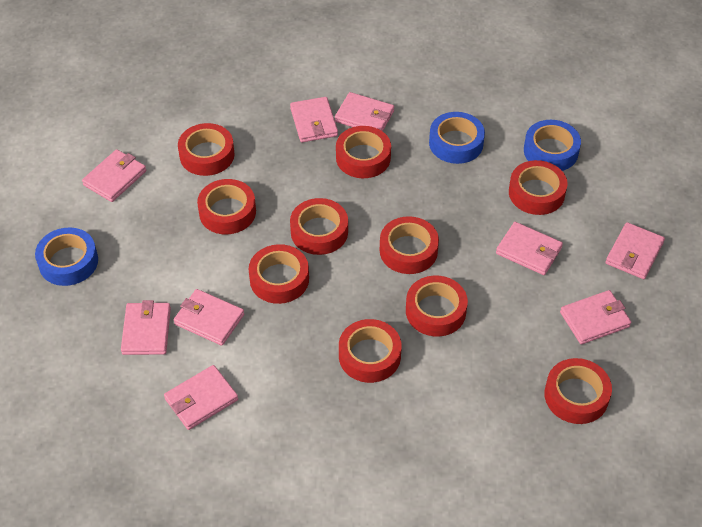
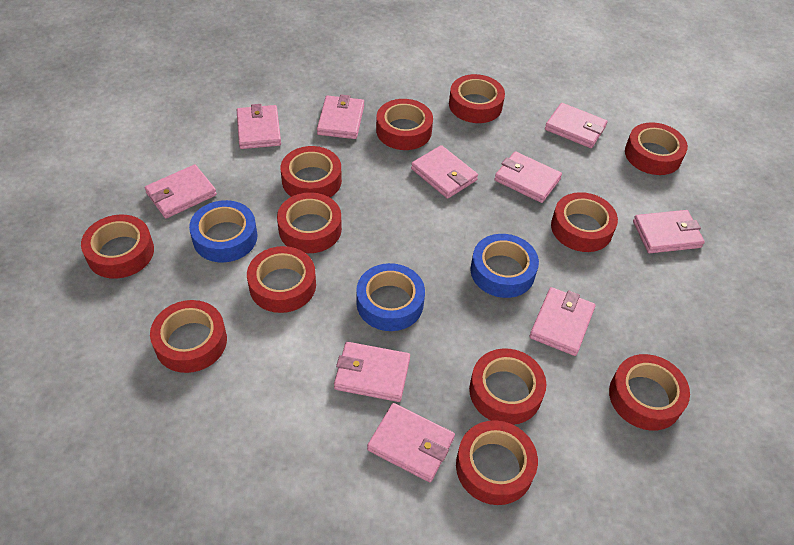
pink wallet: 9 -> 10
red tape: 10 -> 12

